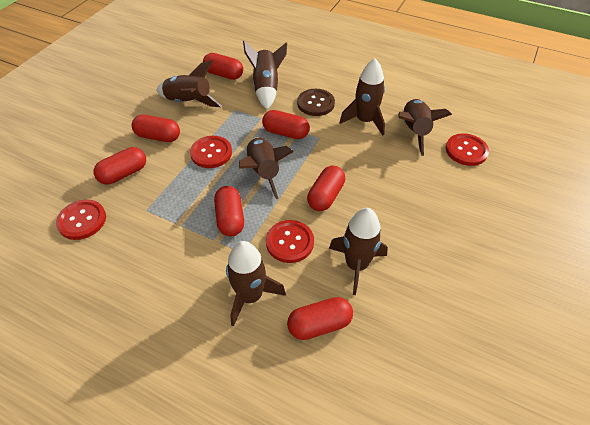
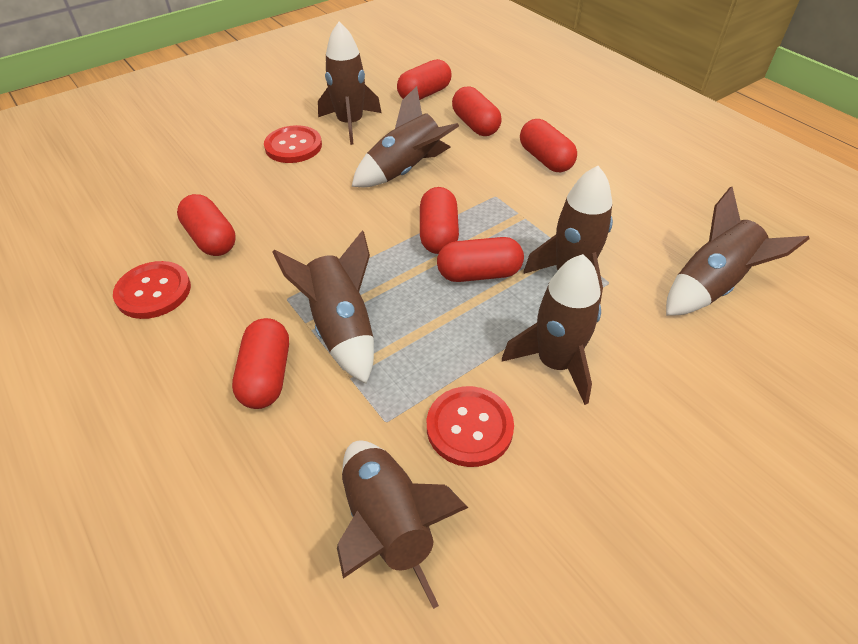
brown button: 1 -> 0
red button: 4 -> 3

